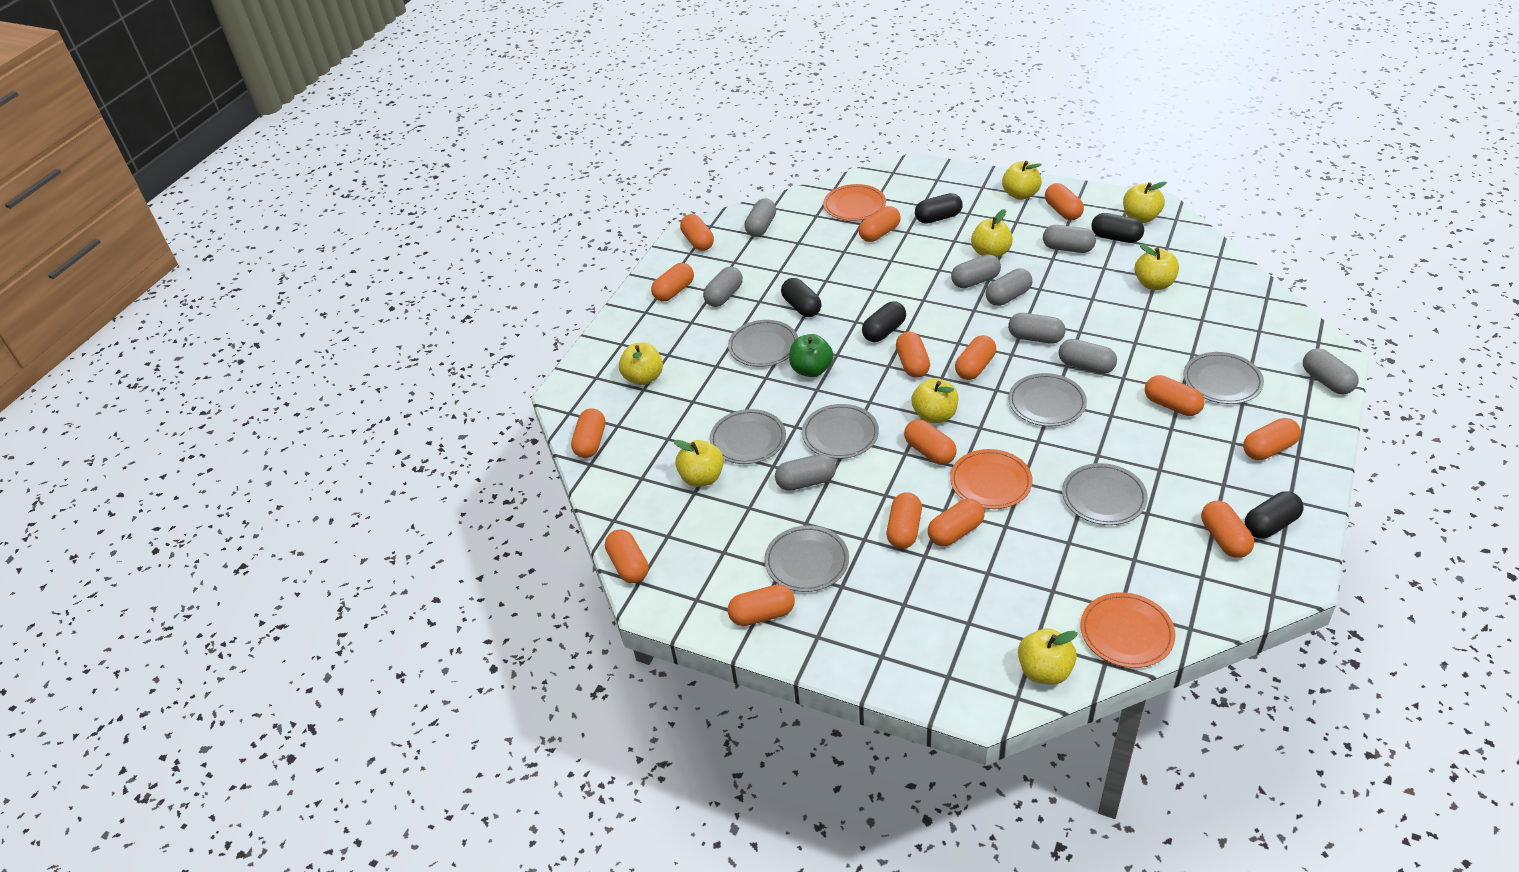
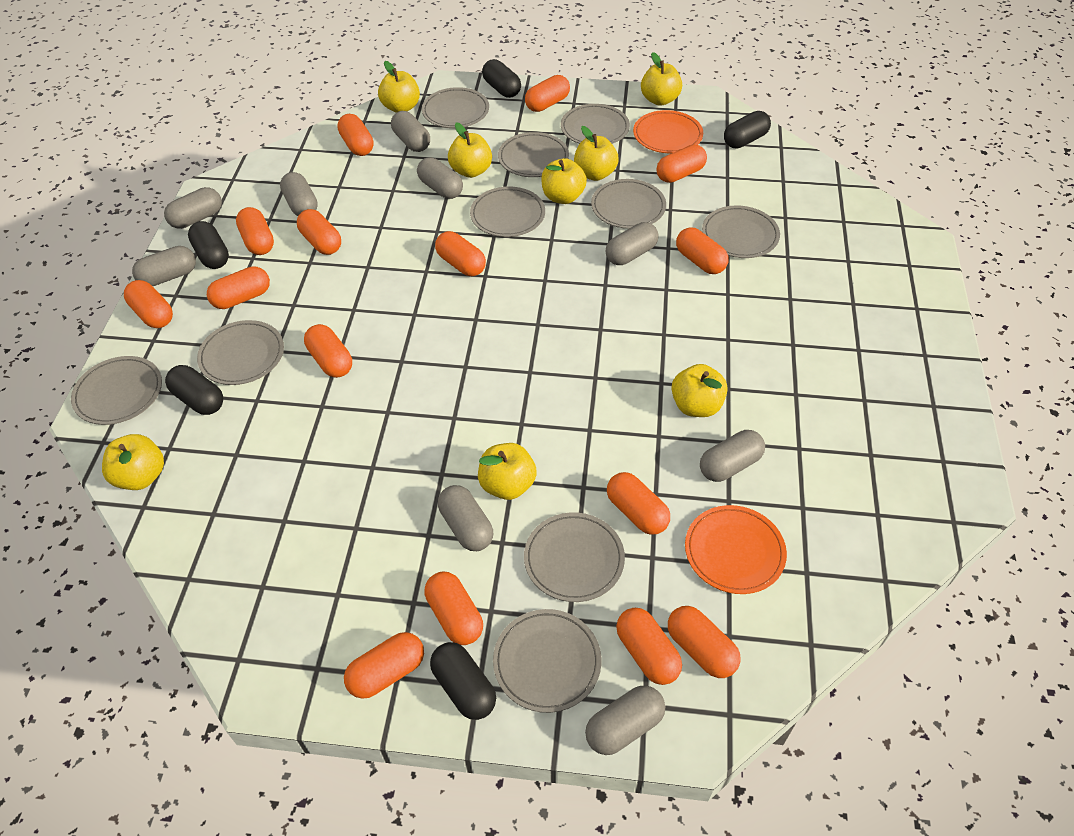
green apple: 1 -> 0
grey plate: 7 -> 10
orange plate: 3 -> 2

